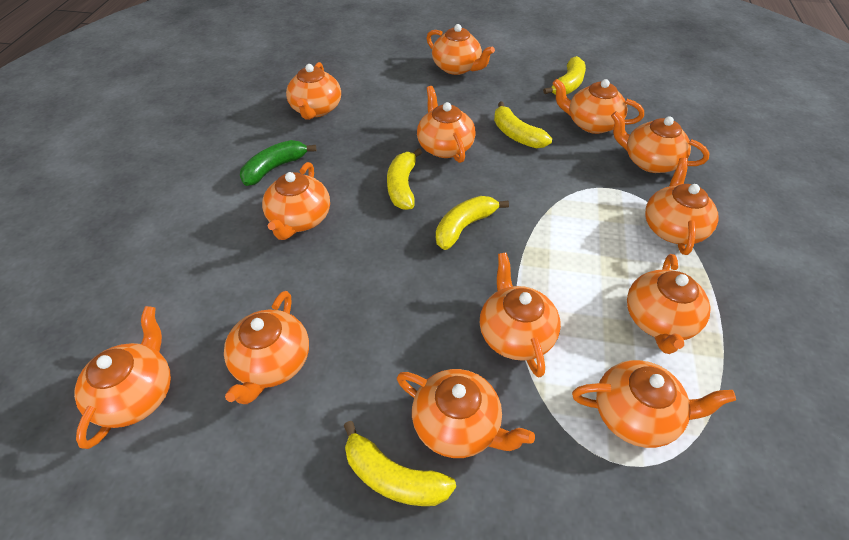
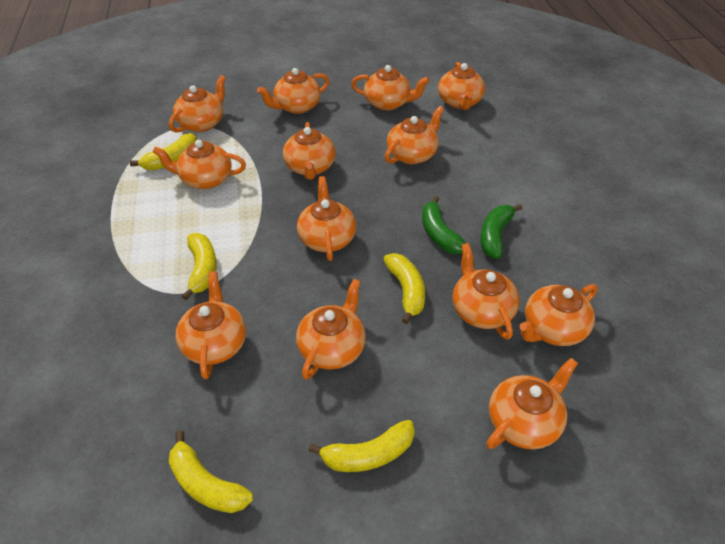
green banana: 1 -> 2

